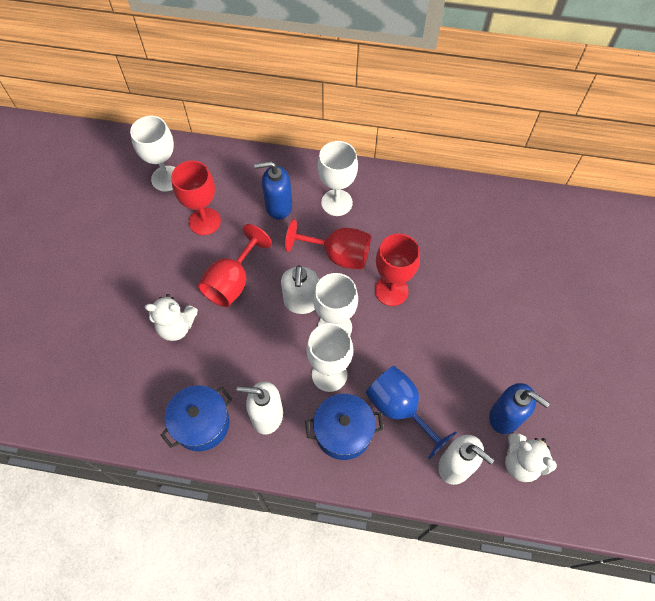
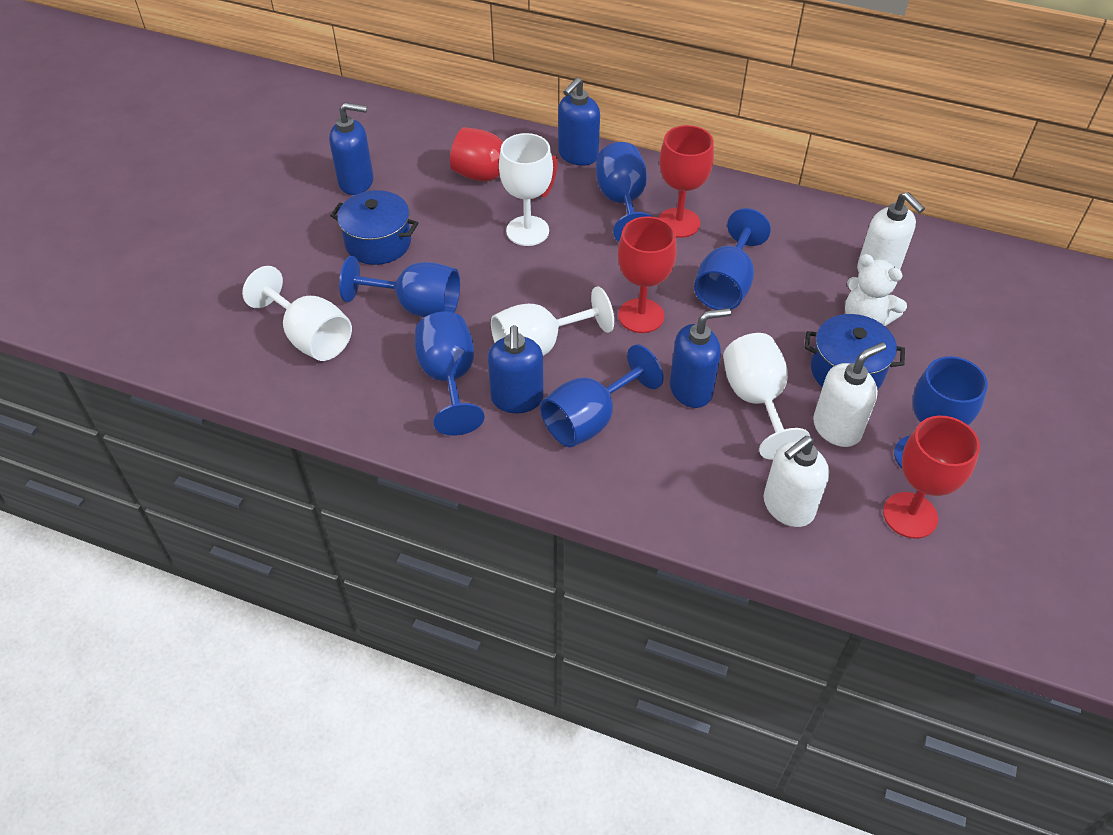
blue goblet: 1 -> 6
blue soap dispenser: 2 -> 4
white teddy bear: 2 -> 1

